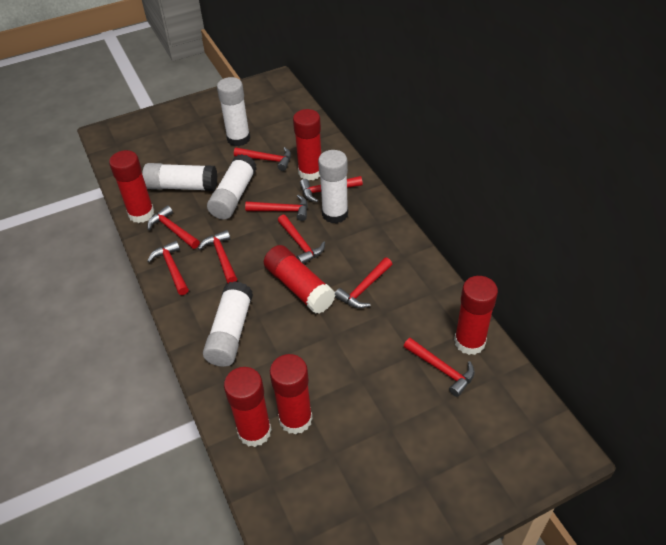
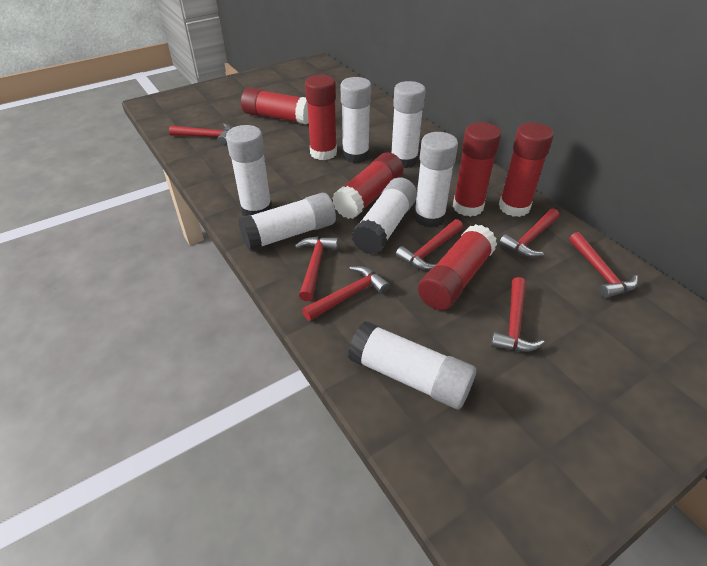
red hammer: 9 -> 7
white glue stick: 5 -> 7

